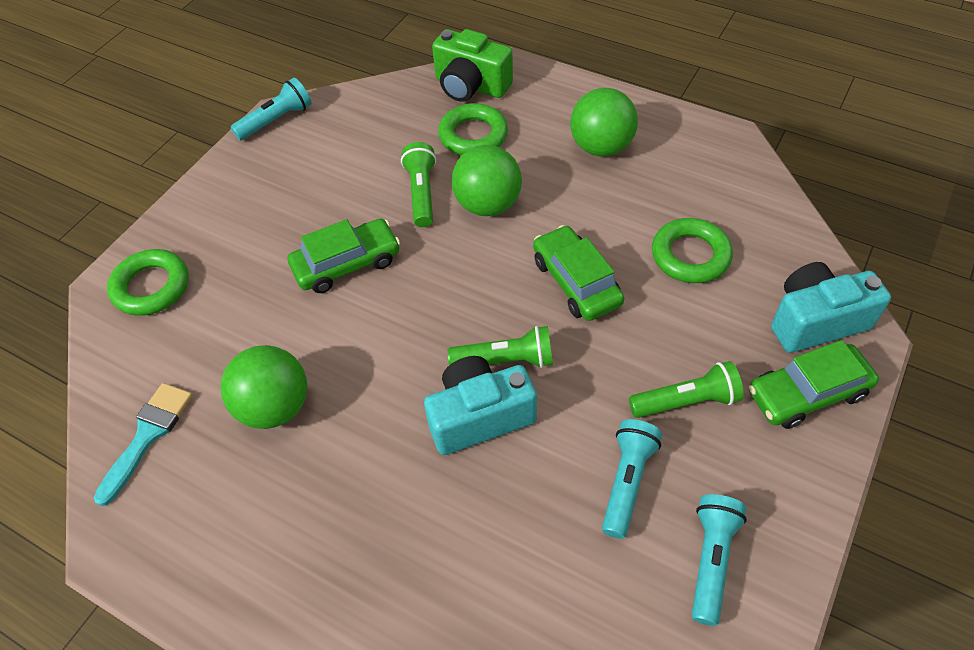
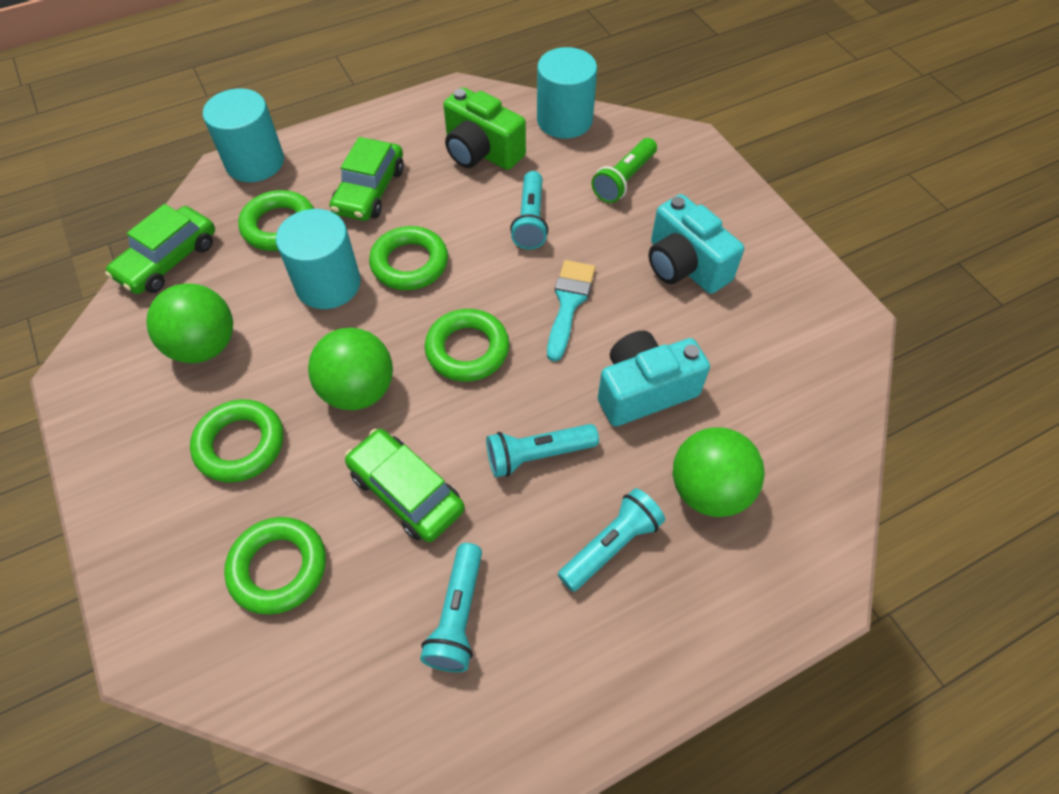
green flashlight: 3 -> 1
green ring: 3 -> 5
turquoise cylinder: 0 -> 3
turquoise flashlight: 3 -> 4

